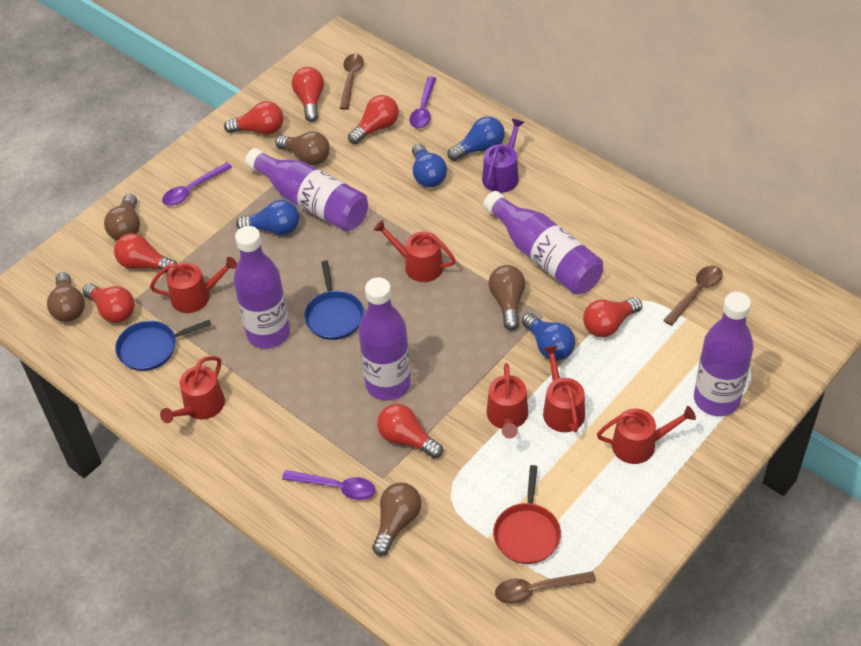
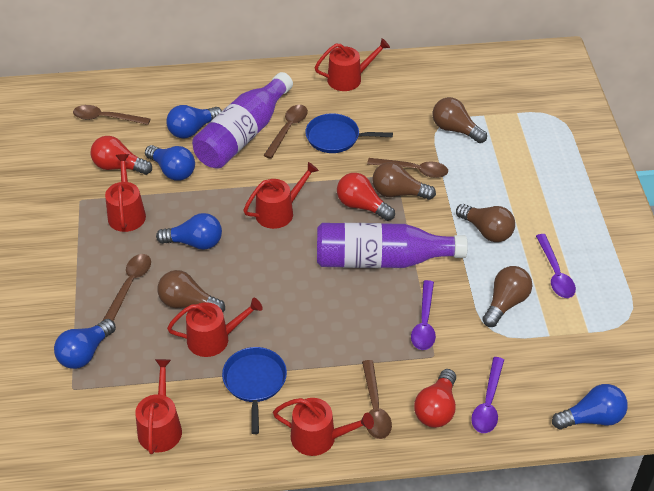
blue light bulb: 4 -> 5
brown spoon: 3 -> 5
purple bottle: 5 -> 2
purple watering can: 1 -> 0
red light bulb: 7 -> 3
red pan: 1 -> 0

